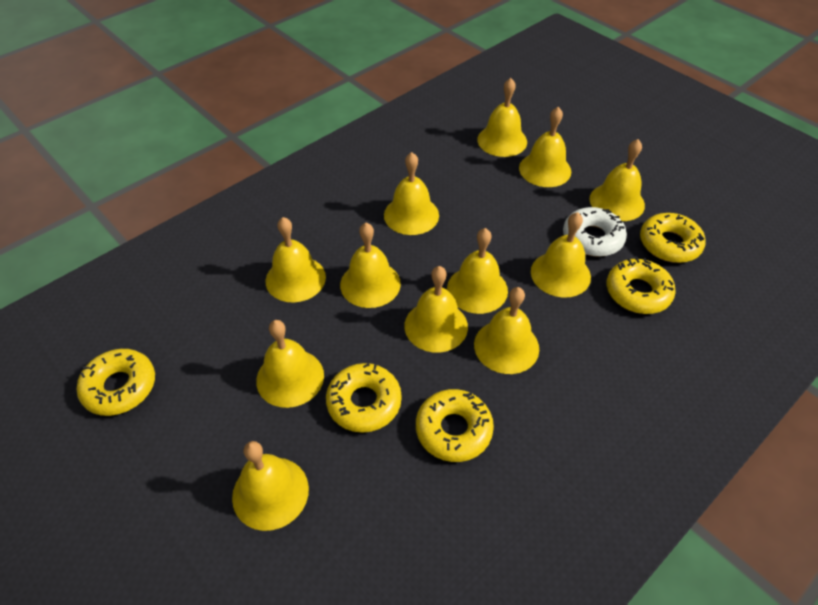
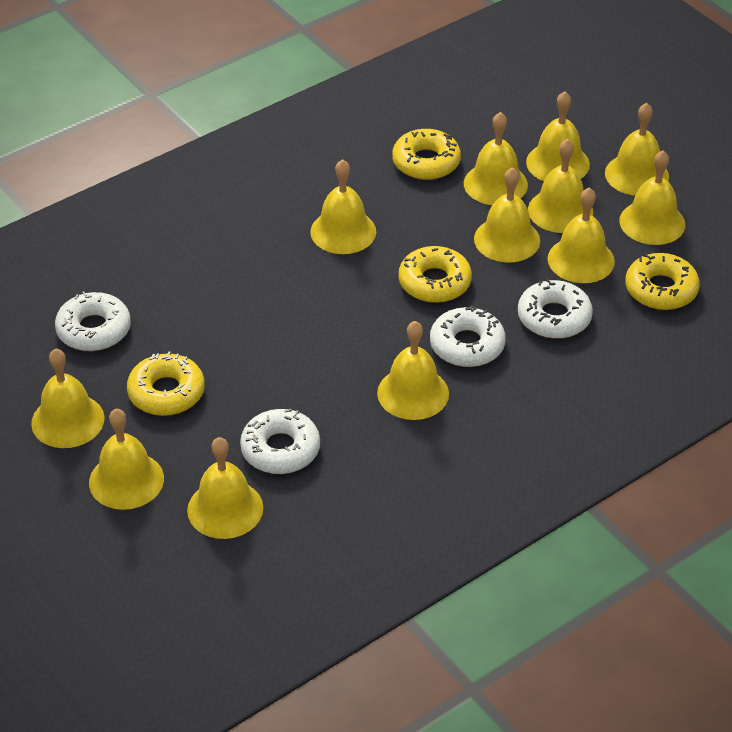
white donut: 1 -> 4
yellow donut: 5 -> 4

